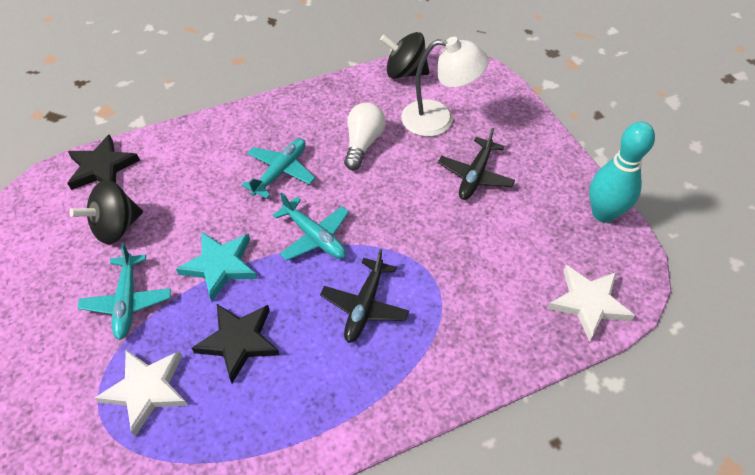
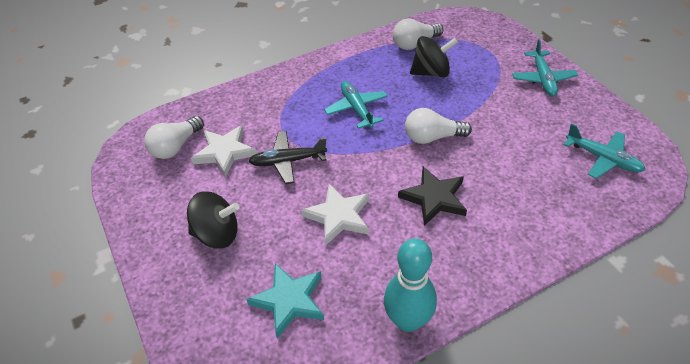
black plane: 2 -> 1
black star: 2 -> 1
white lamp: 1 -> 0
white light bulb: 1 -> 3

